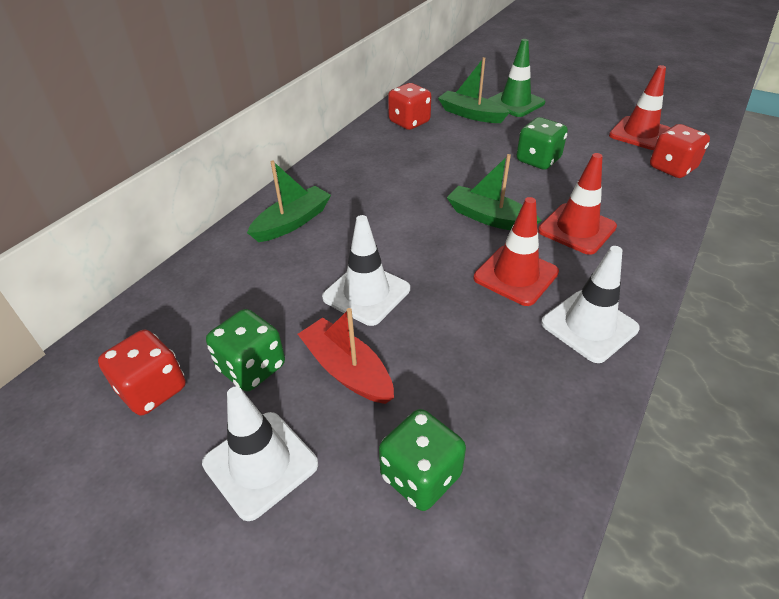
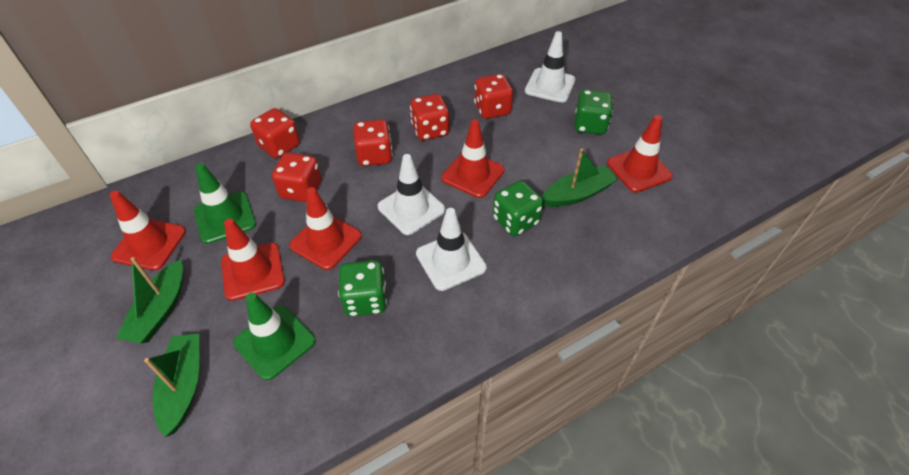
green traffic cone: 1 -> 2
red boat: 1 -> 0
red dice: 3 -> 5
red traffic cone: 3 -> 5

